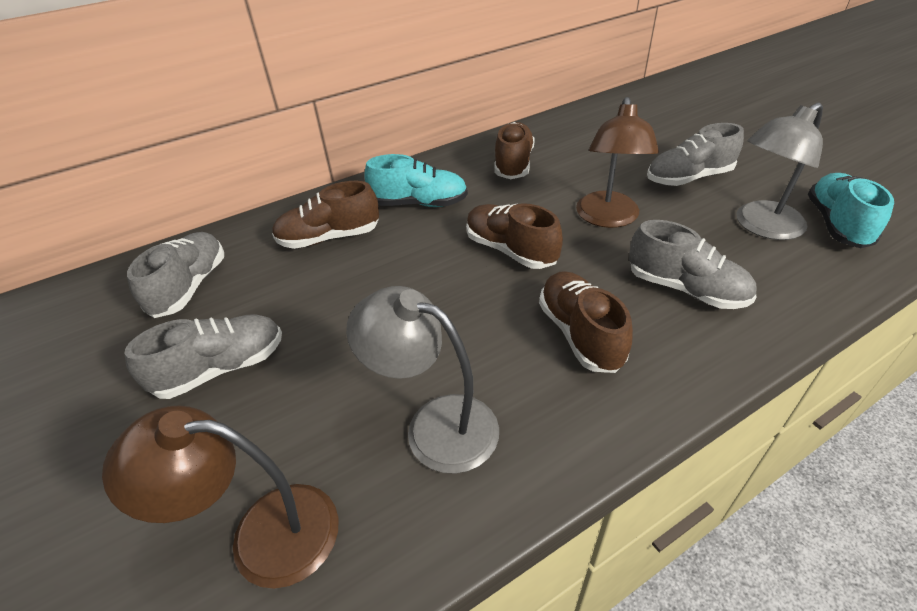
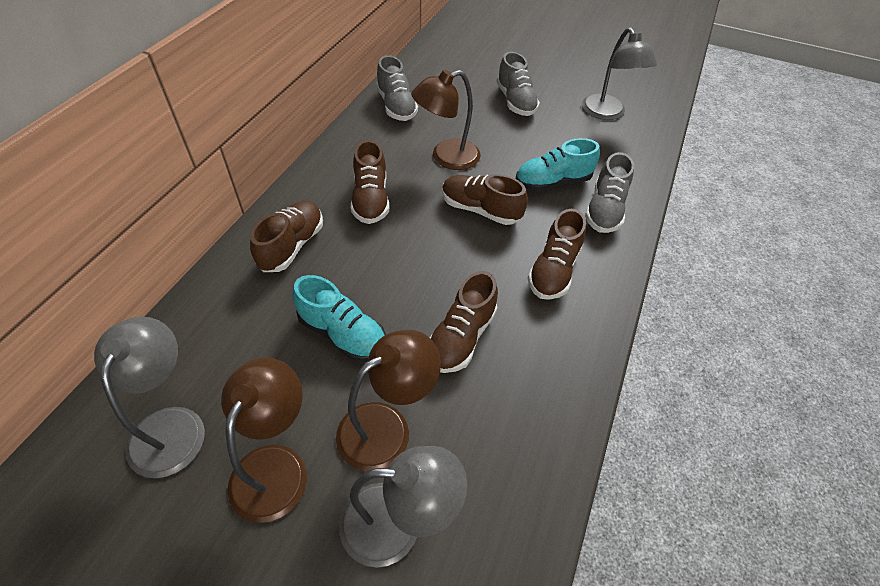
brown lamp: 2 -> 3
brown shoe: 4 -> 5
grey lamp: 2 -> 3
grey shoe: 4 -> 3

